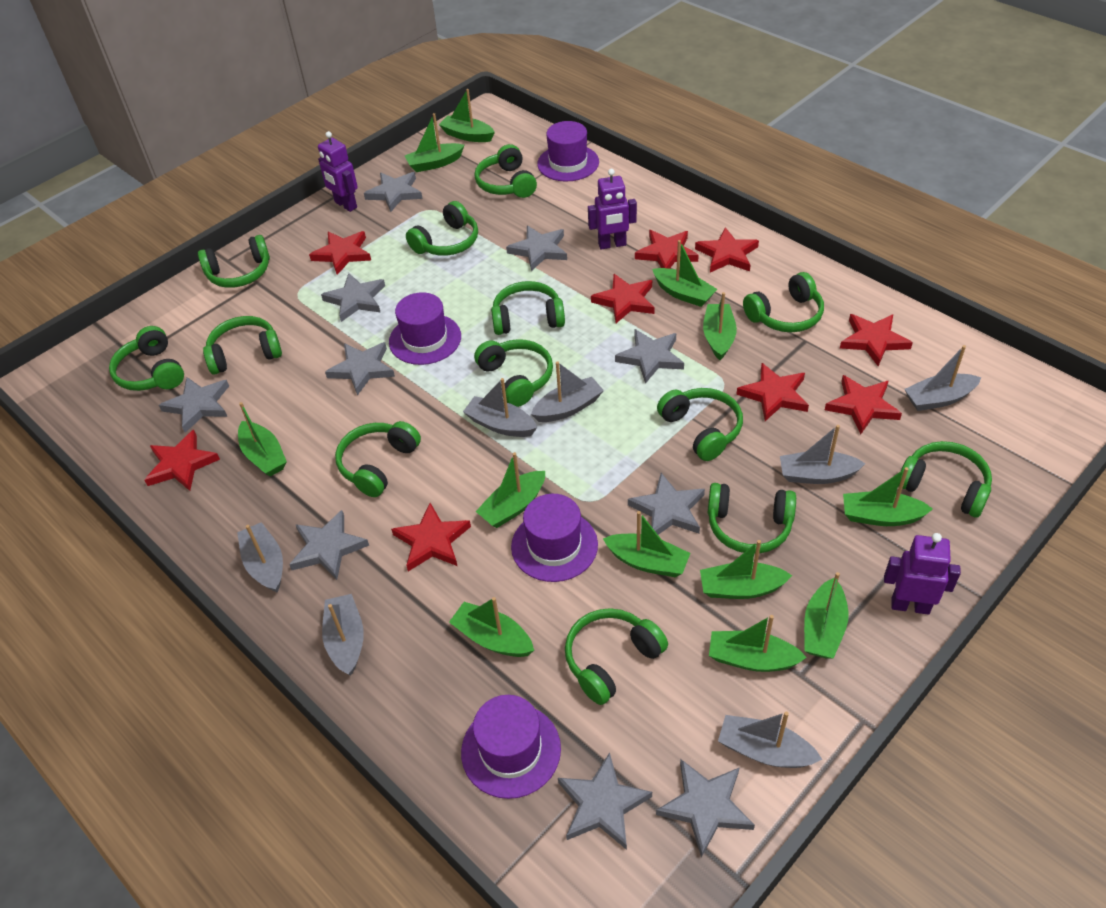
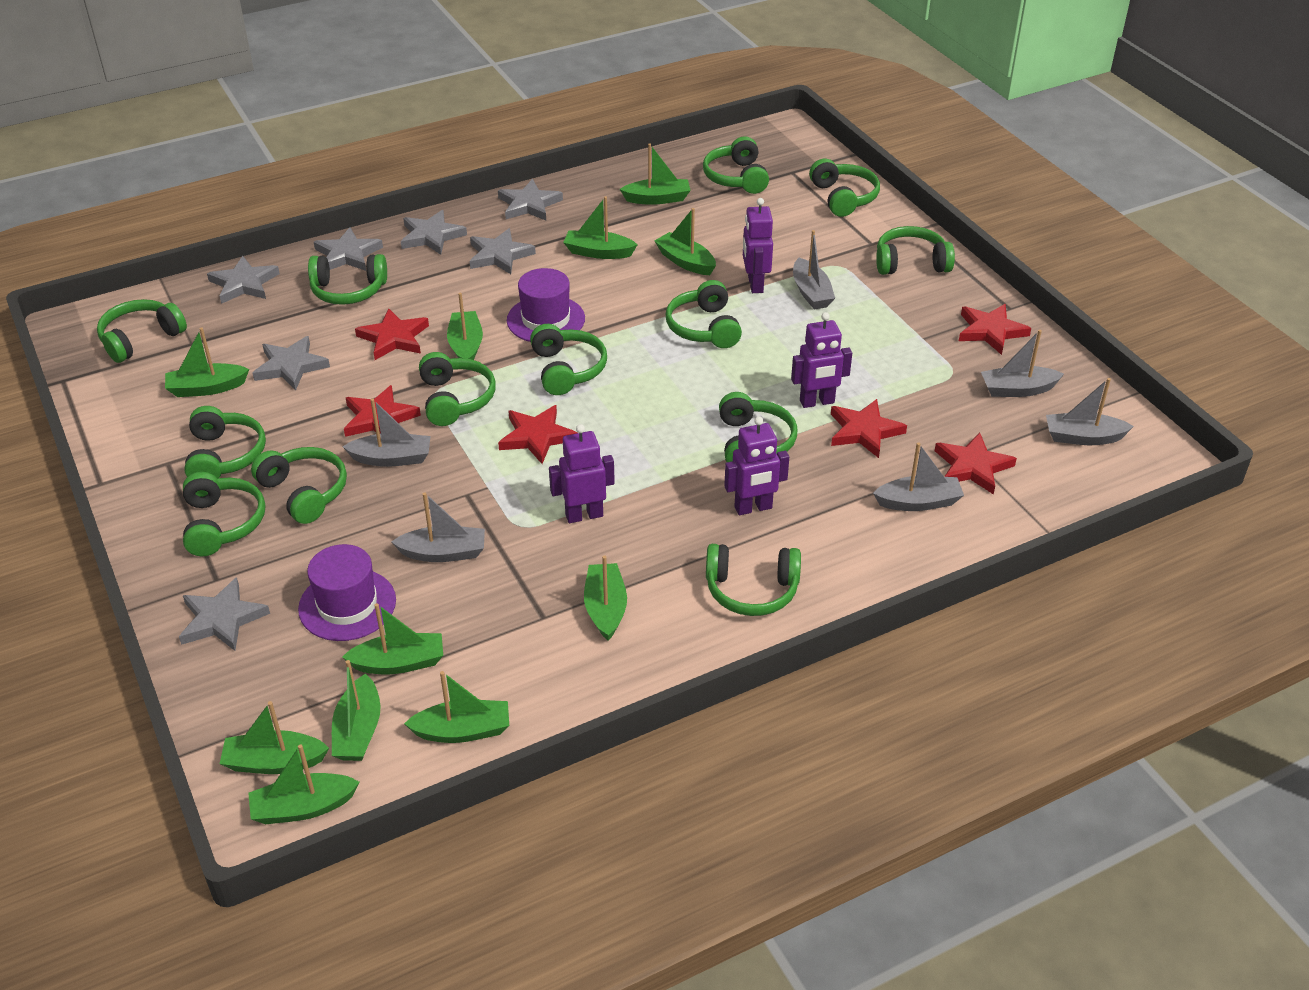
green boat: 12 -> 11
grey boat: 7 -> 6
grey star: 10 -> 7
purple hat: 4 -> 2
purple robot: 3 -> 4
red star: 9 -> 6

